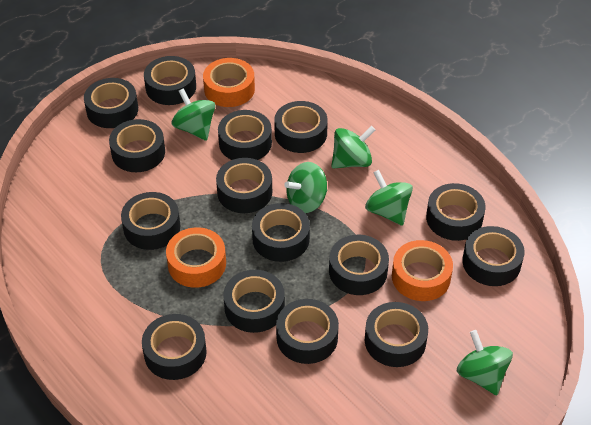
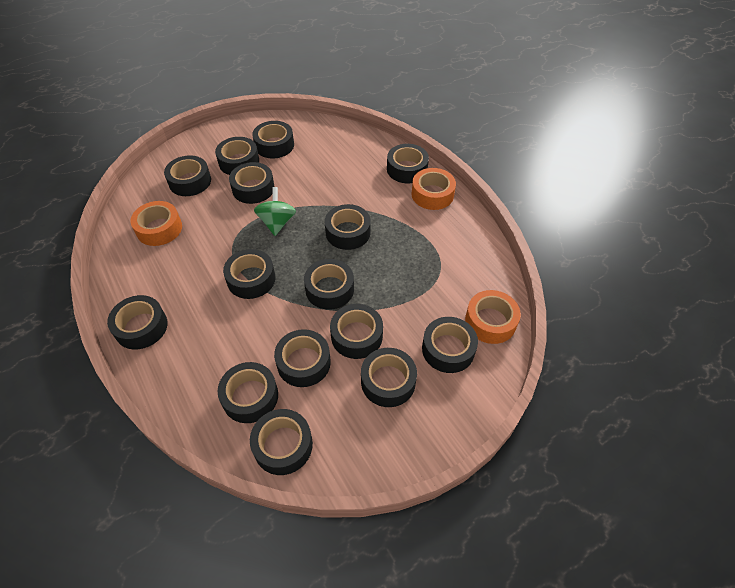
green spinning top: 5 -> 1

